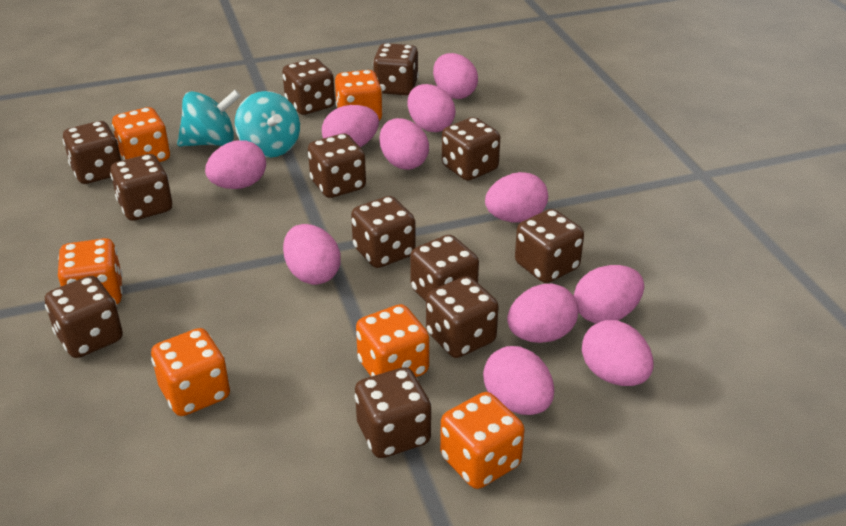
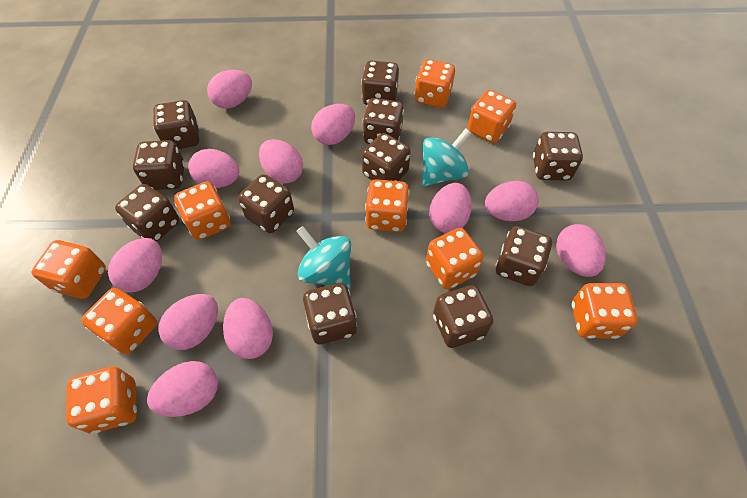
brown dice: 12 -> 11
orange dice: 6 -> 9

